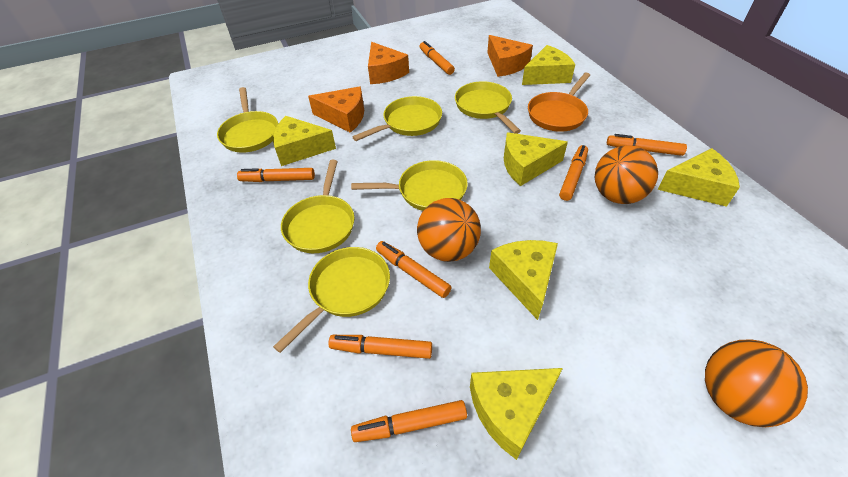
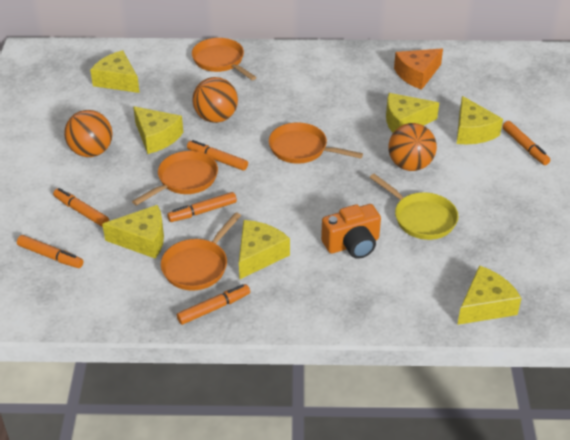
orange camera: 0 -> 1
orange cheese: 3 -> 1
orange marker: 7 -> 6
orange pan: 1 -> 4
yellow cheese: 6 -> 7
yellow pan: 6 -> 1

